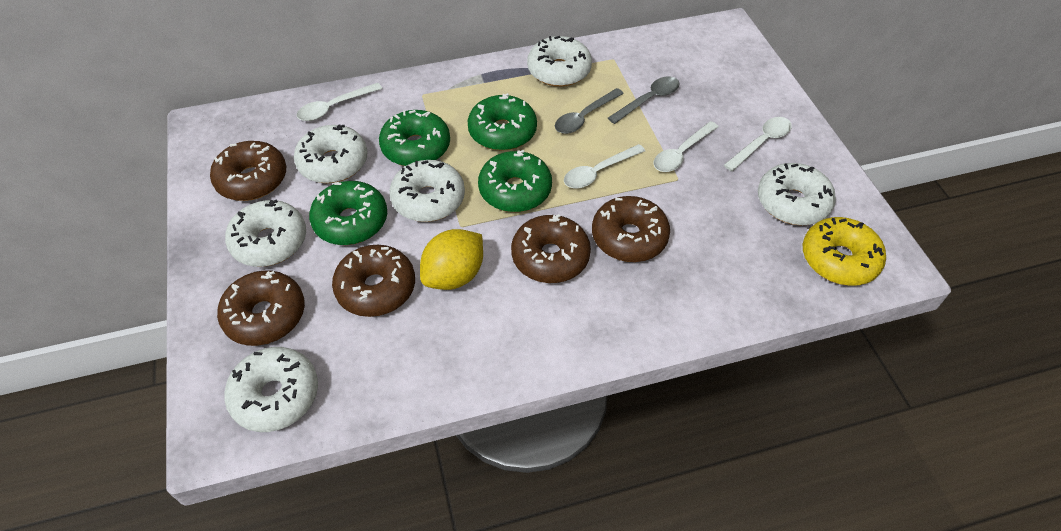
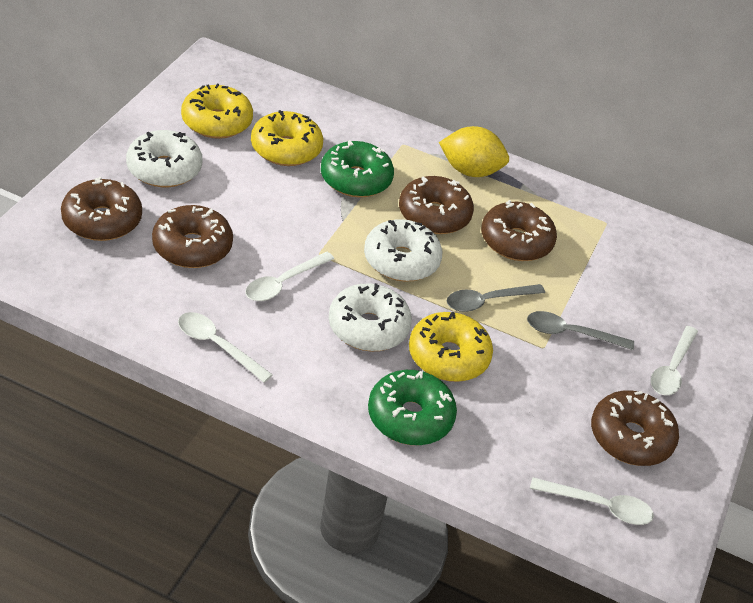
green donut: 4 -> 2
white donut: 6 -> 3
yellow donut: 1 -> 3

